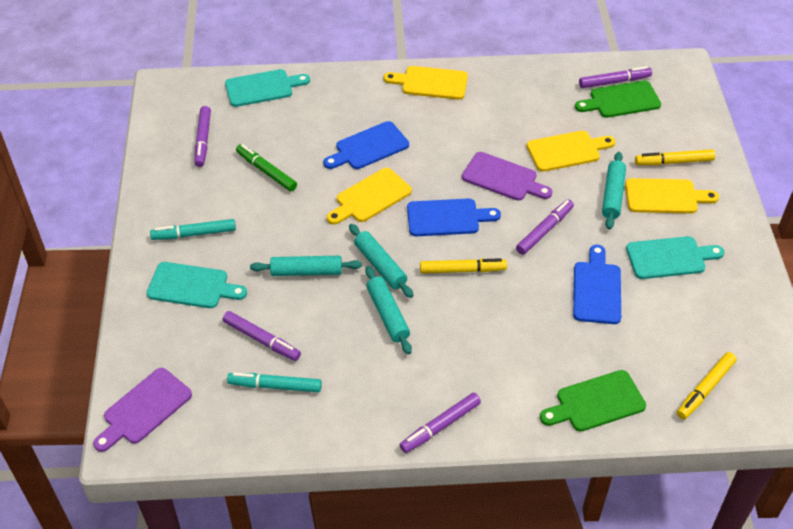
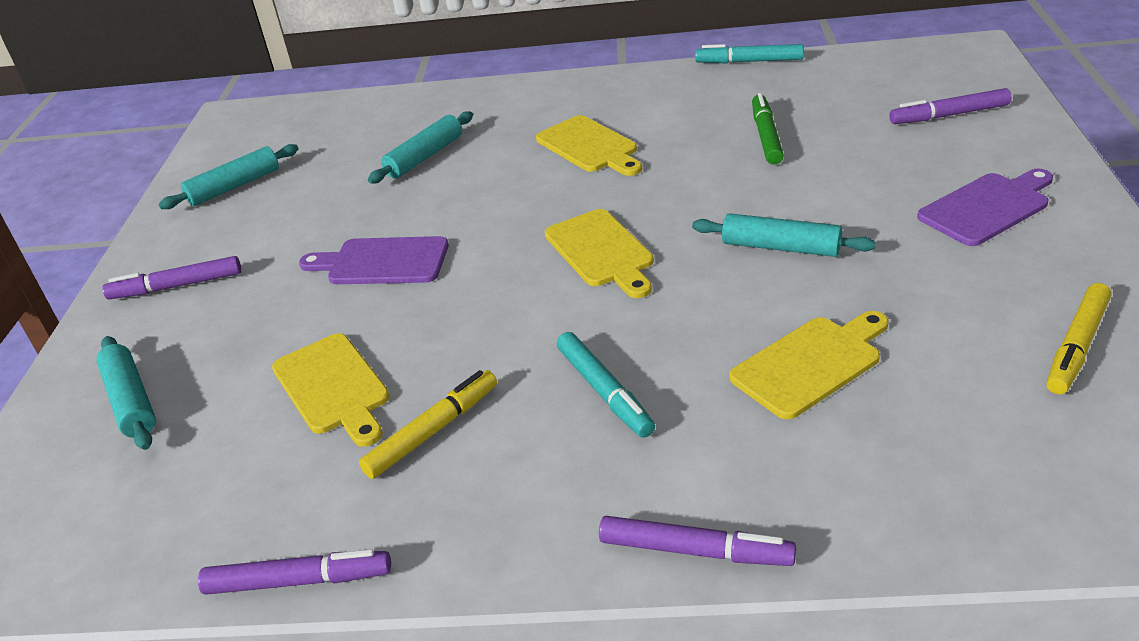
blue cutting board: 3 -> 0
green cutting board: 2 -> 0
purple marker: 5 -> 4
turquoise cutting board: 3 -> 0
yellow marker: 3 -> 2

